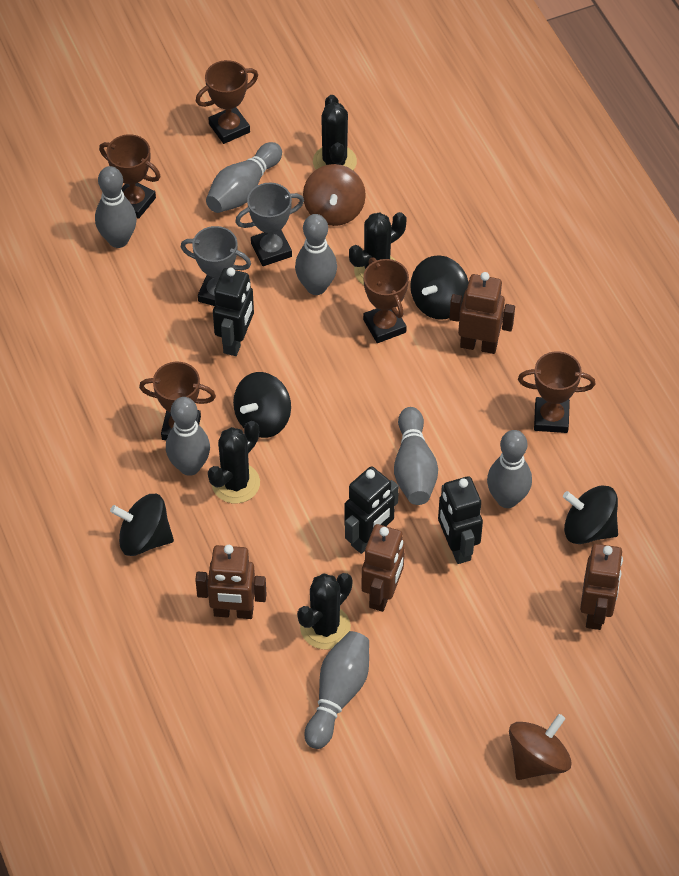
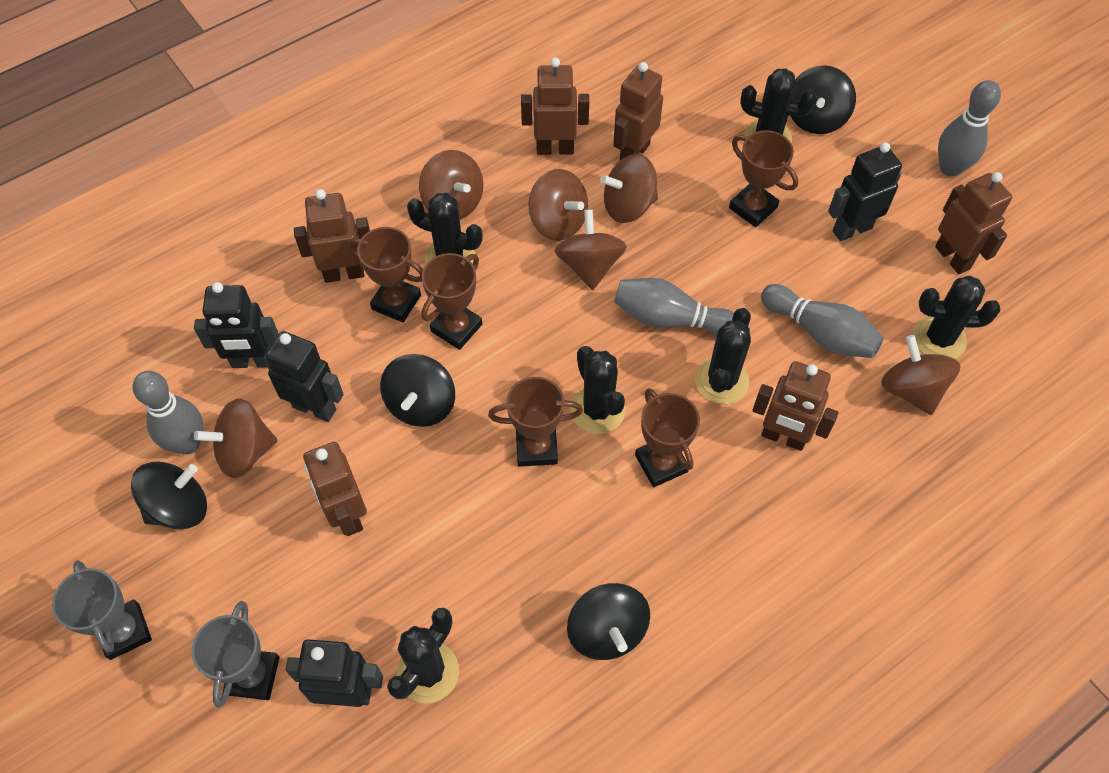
black cactus: 4 -> 6
black robot: 3 -> 4
brown robot: 4 -> 6
brown spinning top: 2 -> 6
grey bowling pin: 7 -> 4

